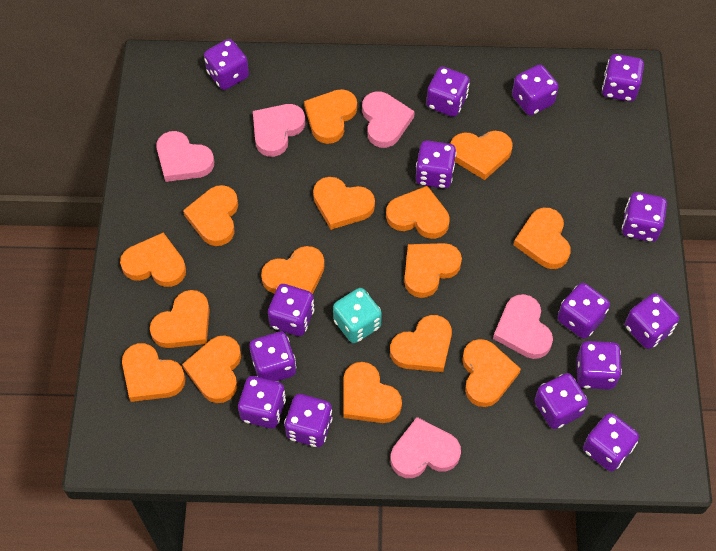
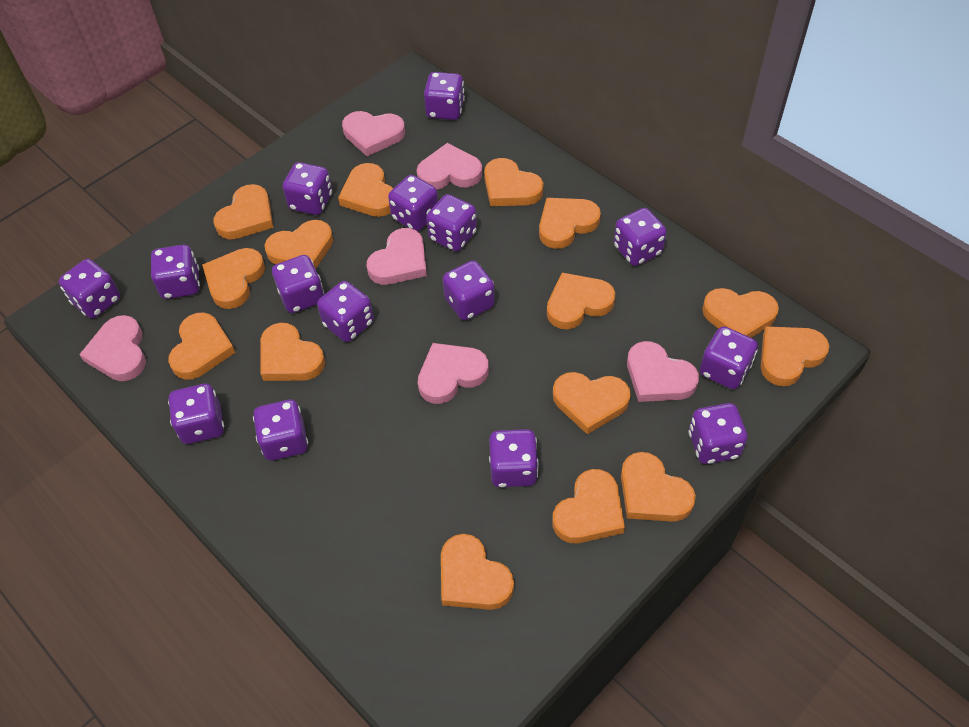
pink heart: 5 -> 6
turquoise dice: 1 -> 0

